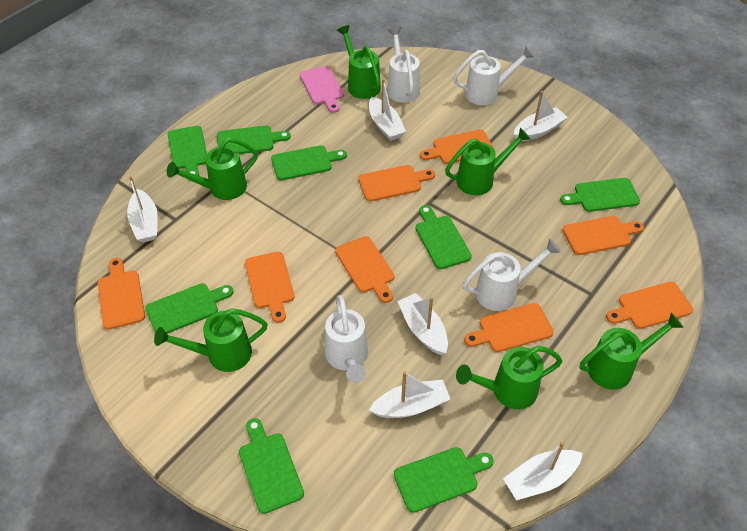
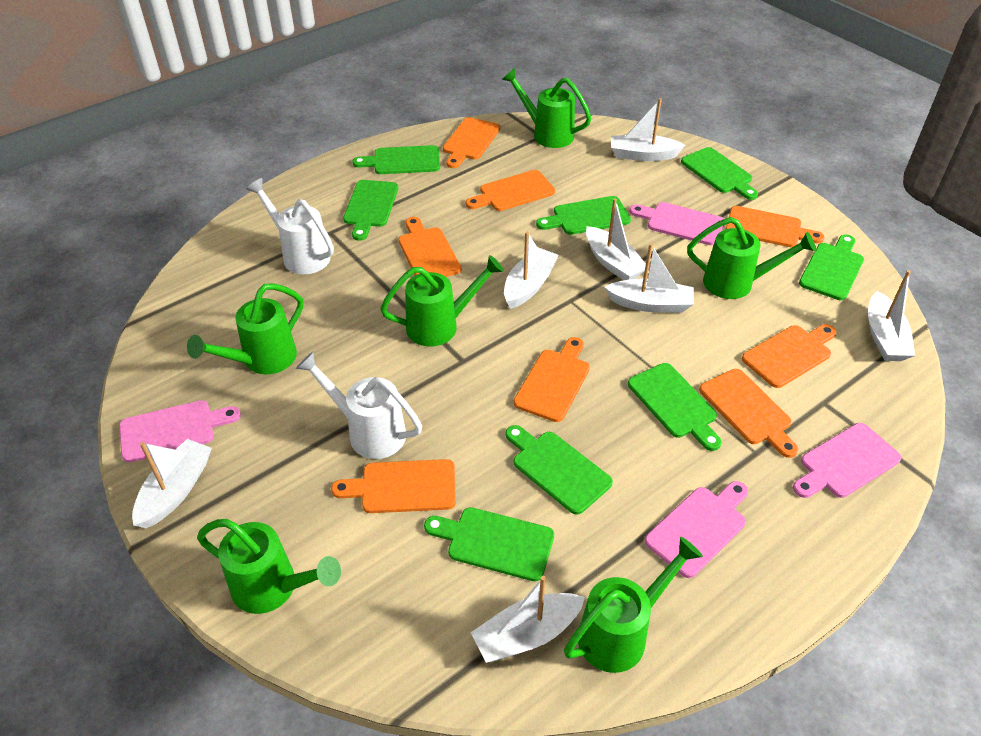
pink cutting board: 1 -> 4
white boat: 6 -> 7
white watering can: 4 -> 2

